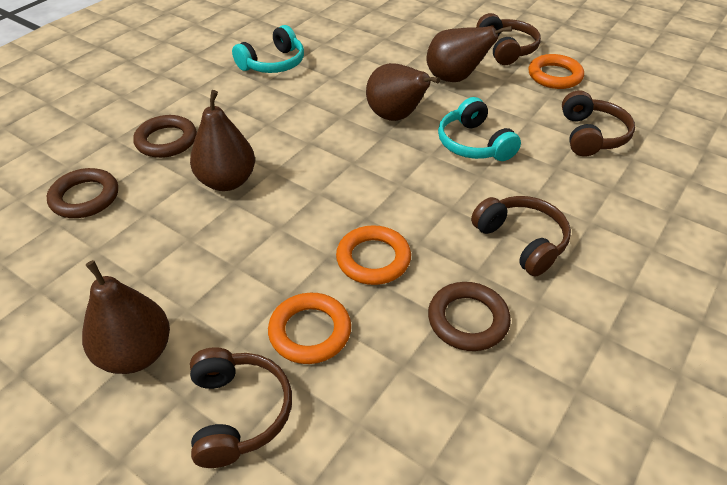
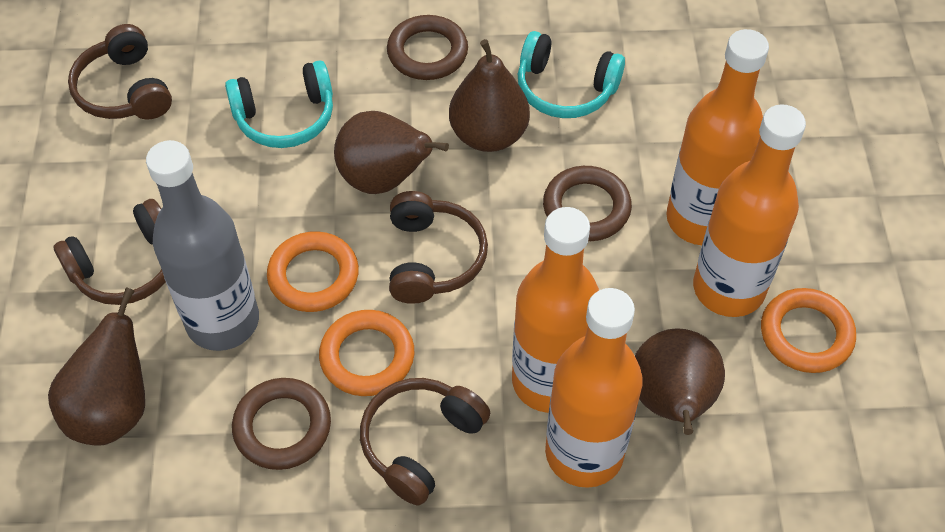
grey bottle: 0 -> 1
orange bottle: 0 -> 4

